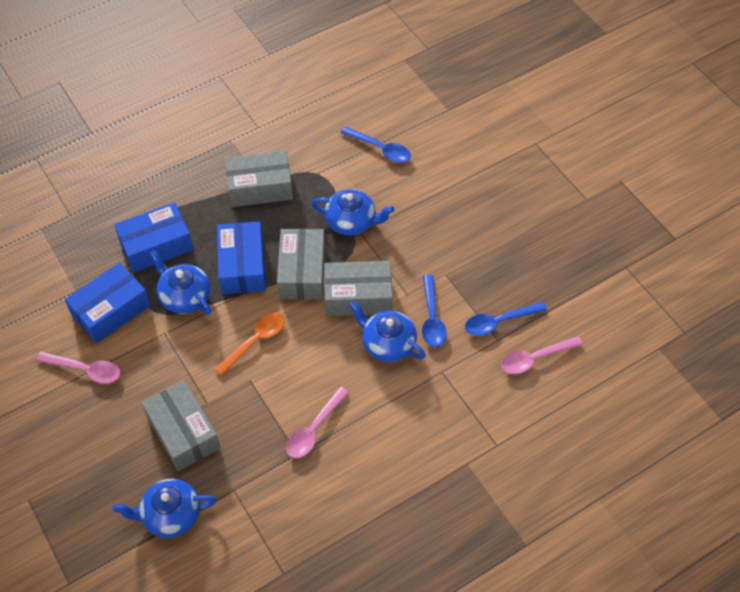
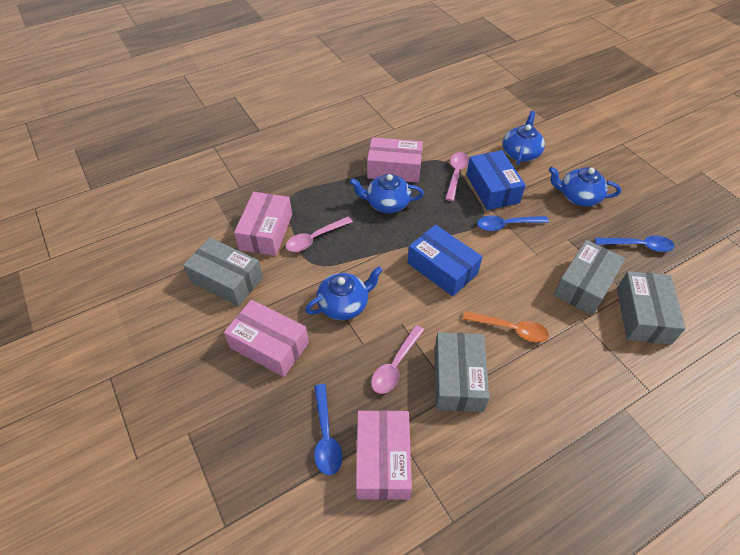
blue box: 3 -> 2
pink box: 0 -> 4

